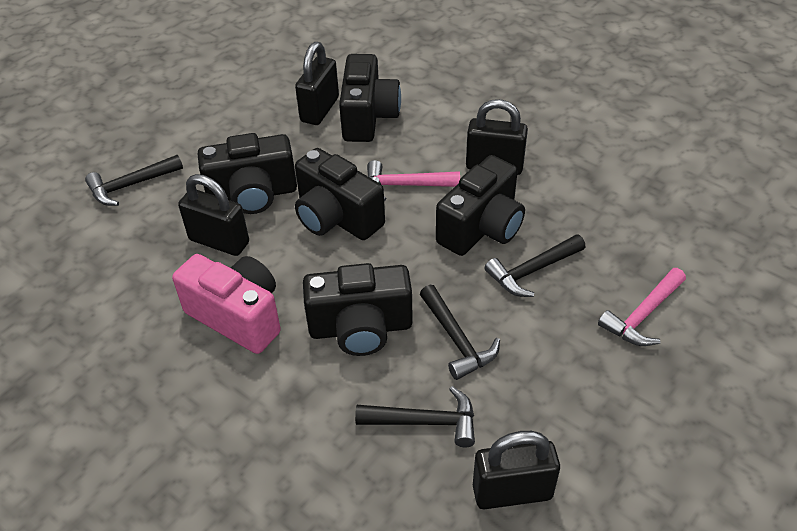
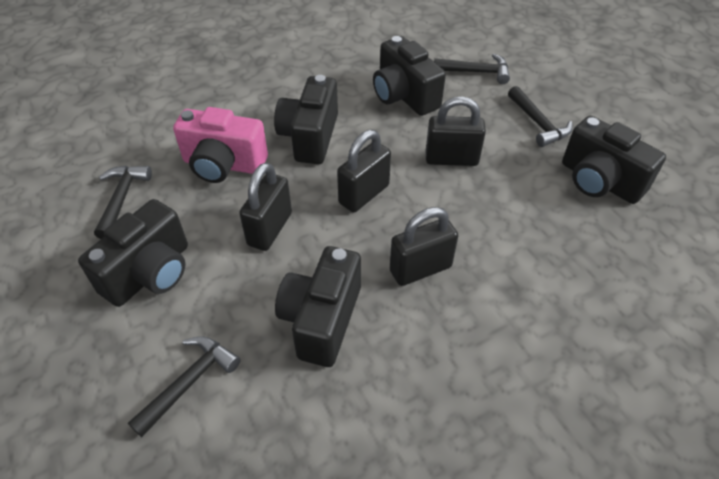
pink hammer: 2 -> 0

